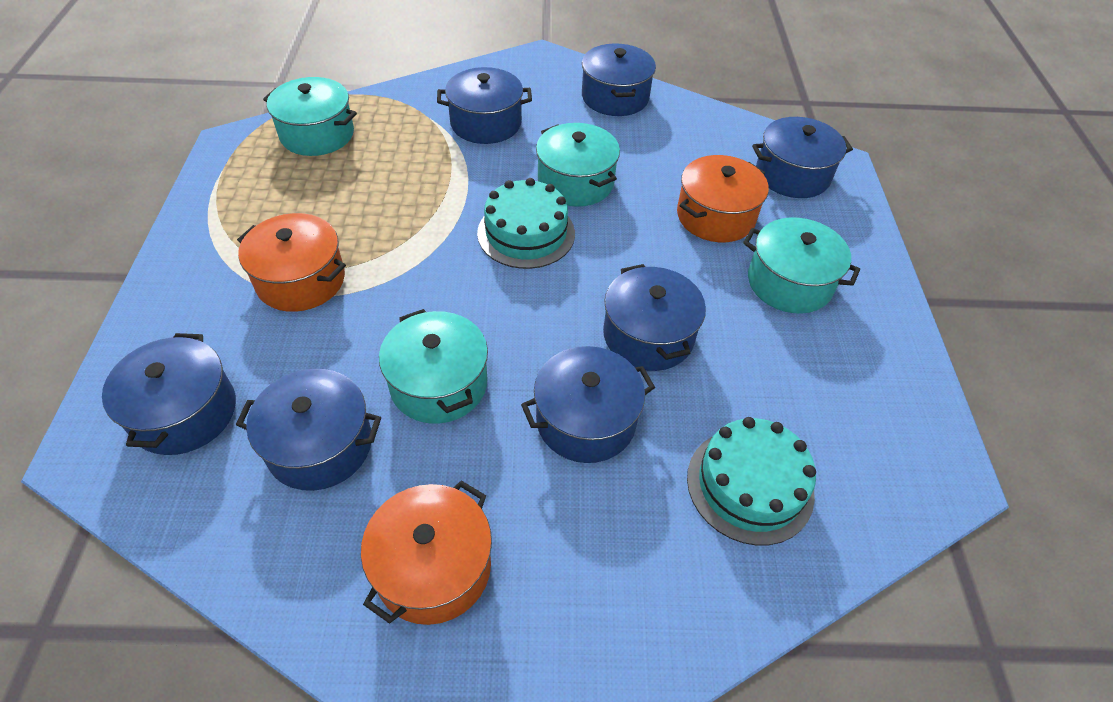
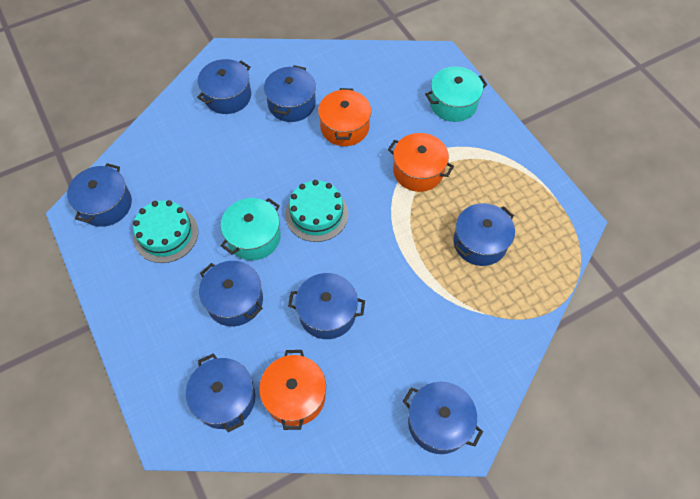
blue pot: 7 -> 8
turquoise pot: 4 -> 2

